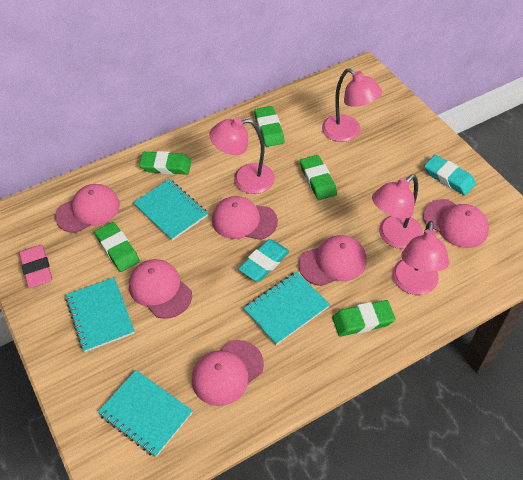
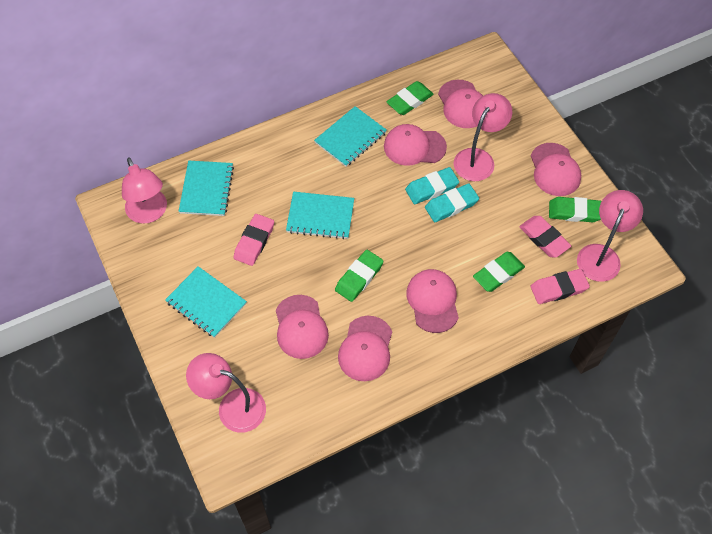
green eraser: 5 -> 4
pink eraser: 1 -> 3

